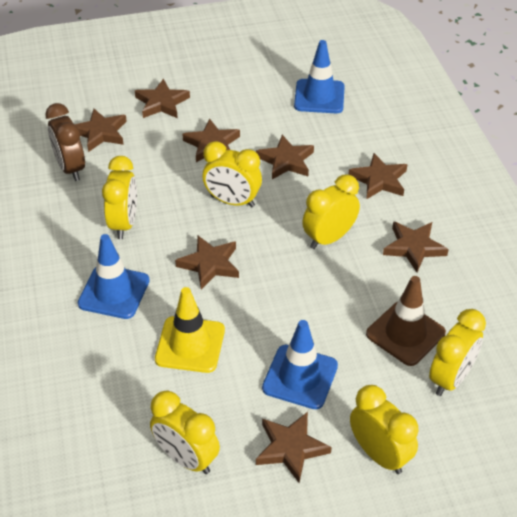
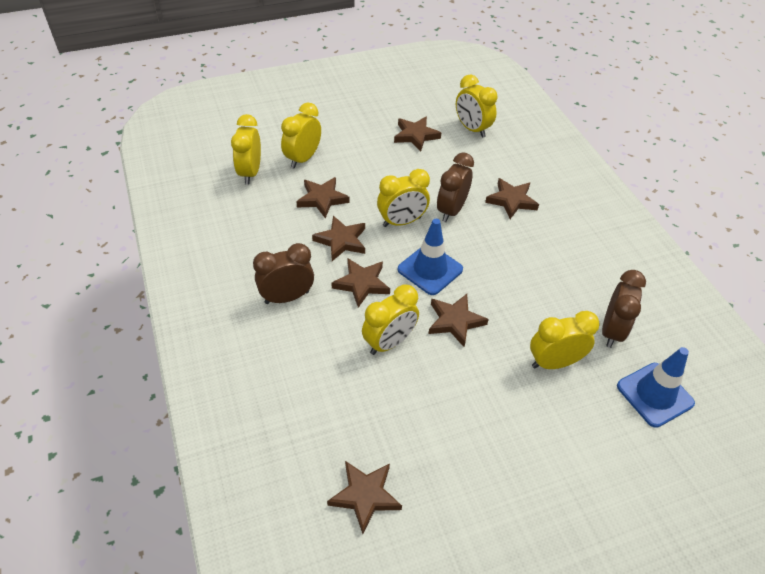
blue traffic cone: 3 -> 2
brown clock: 1 -> 3
brown star: 8 -> 7
brown traffic cone: 1 -> 0
yellow traffic cone: 1 -> 0

